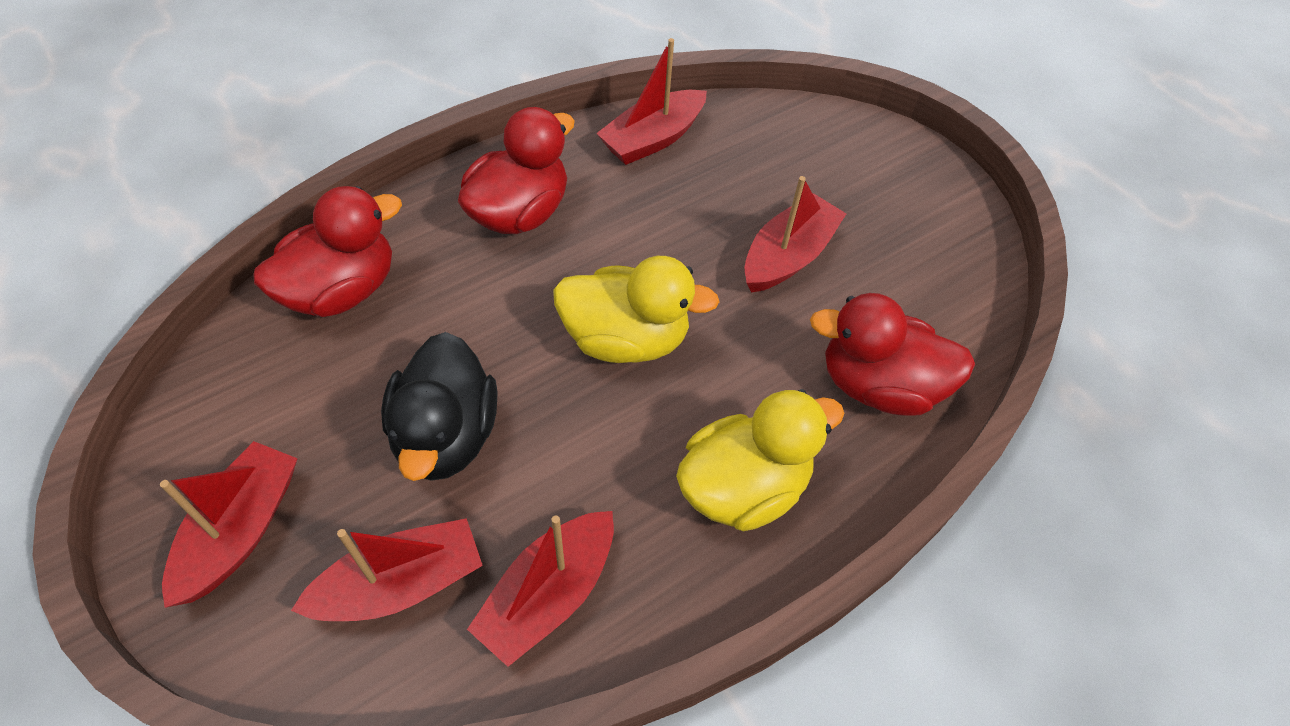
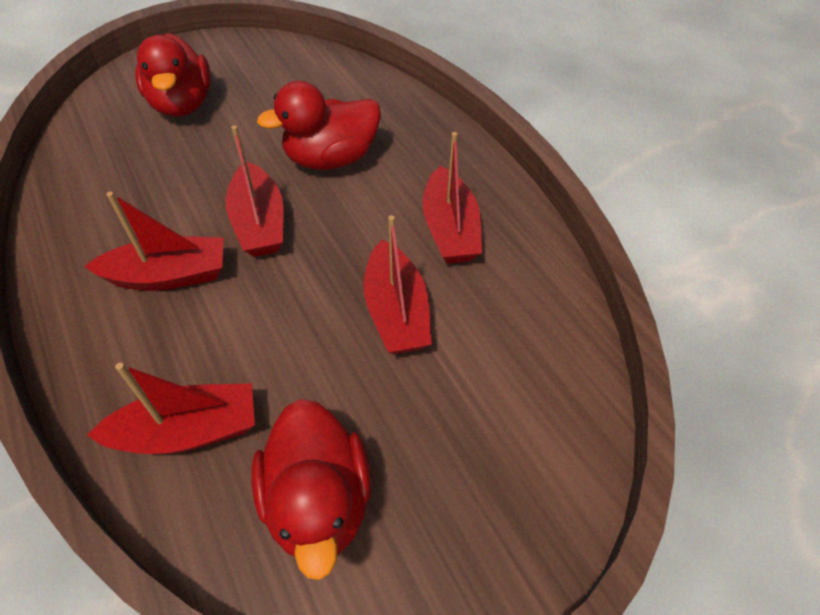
black duck: 1 -> 0
yellow duck: 2 -> 0

